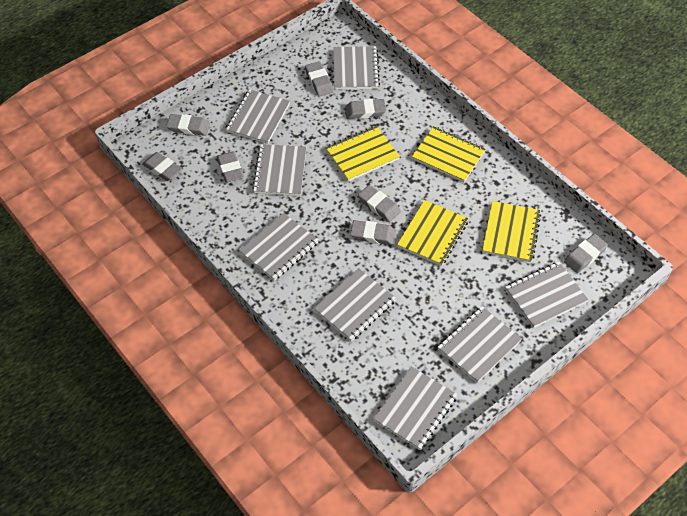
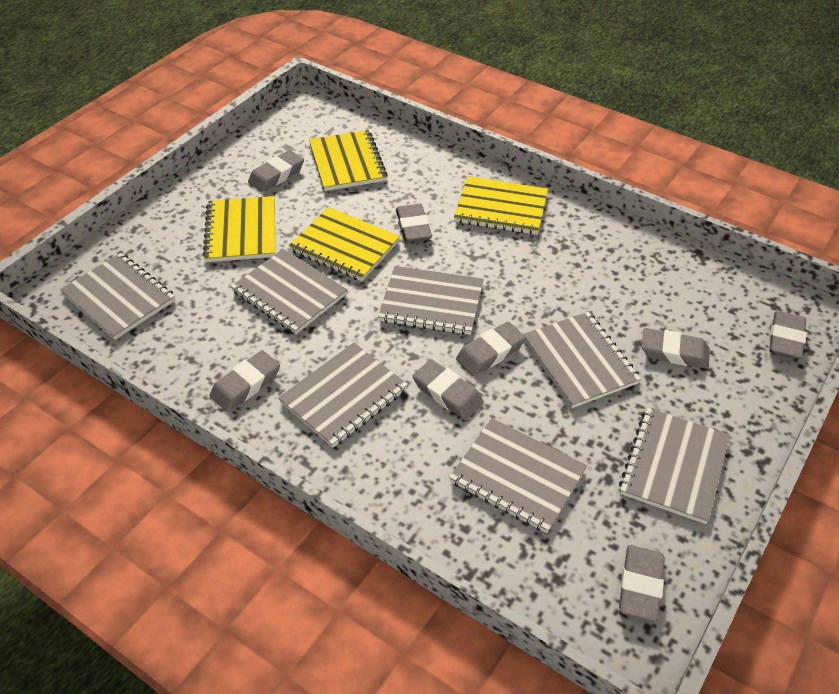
grey notebook: 8 -> 7

